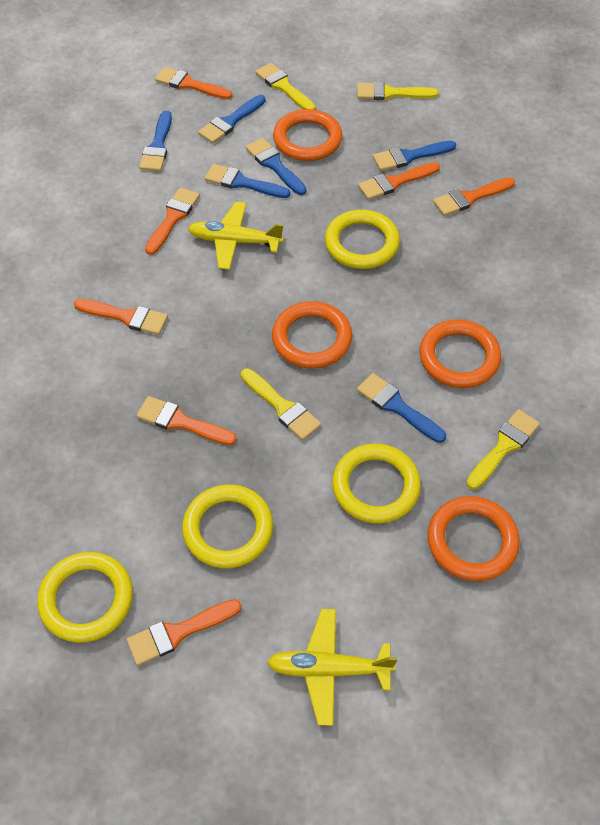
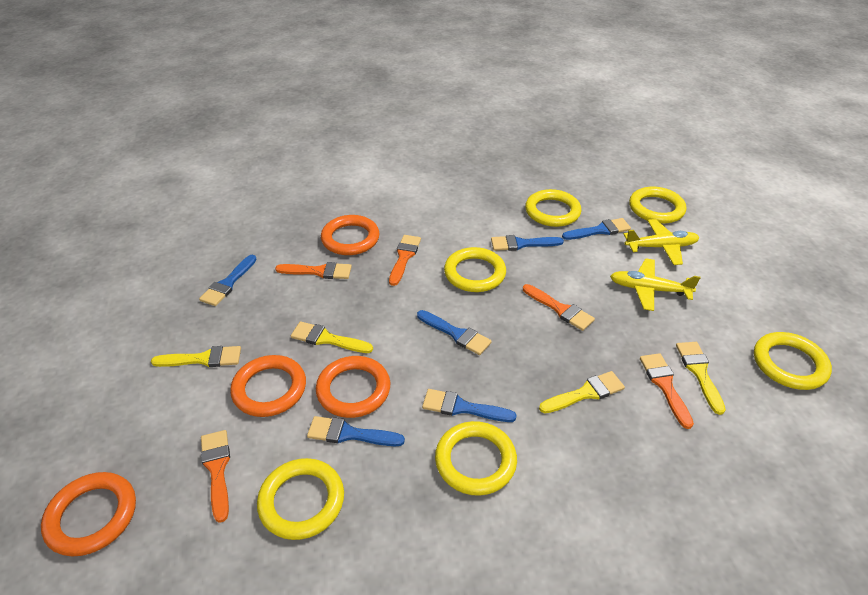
orange brush: 7 -> 5
yellow ring: 4 -> 6

